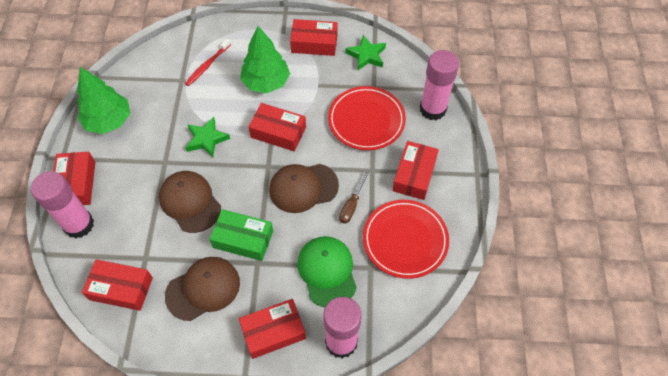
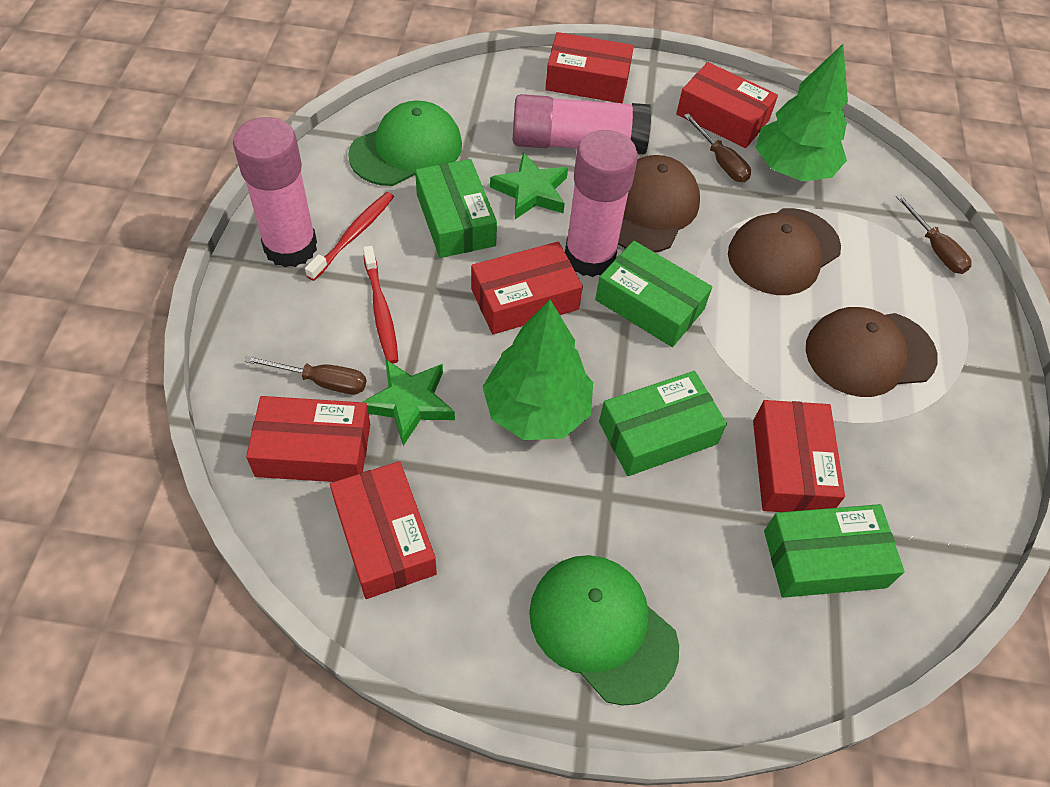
brown screwdriver: 1 -> 3
green box: 1 -> 4
green cap: 1 -> 2
red plate: 2 -> 0
red toothbrush: 1 -> 2

